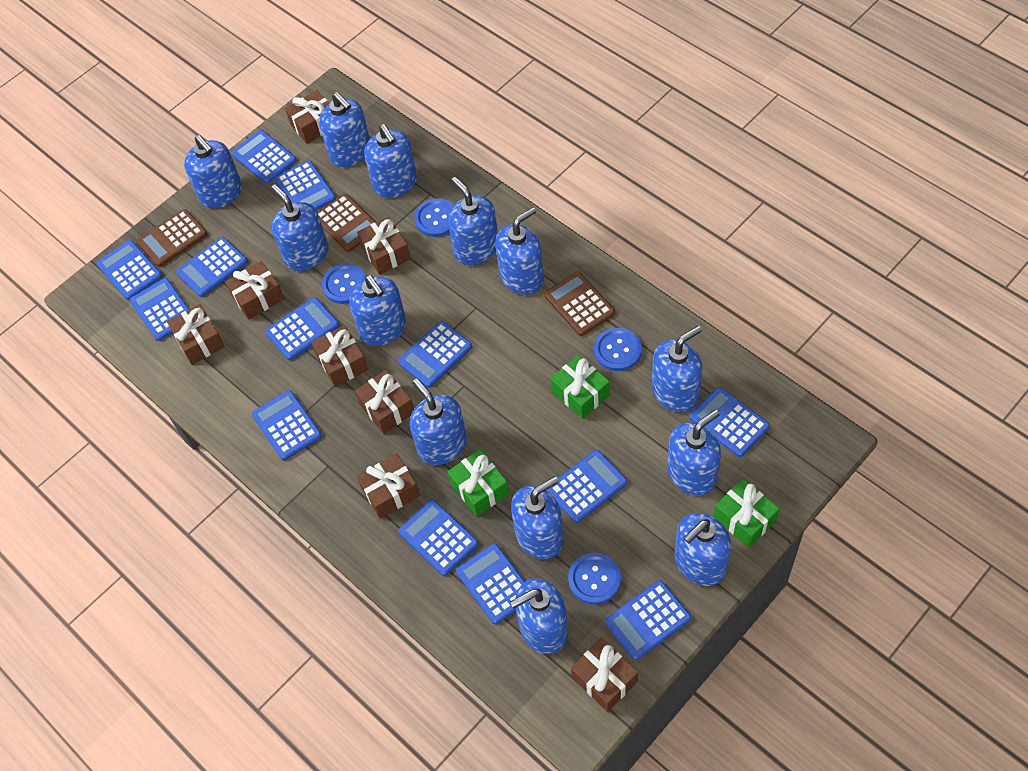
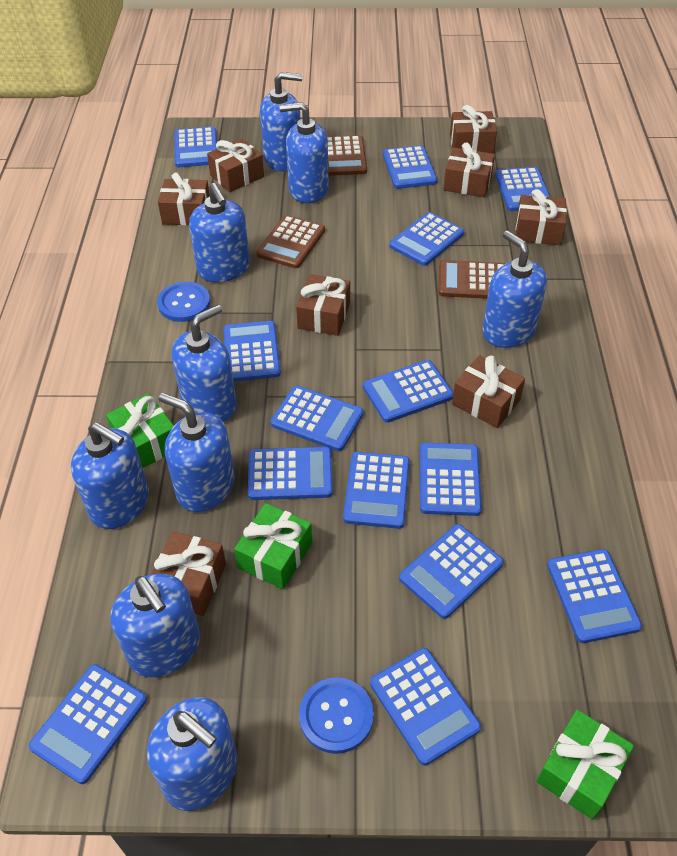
blue button: 4 -> 2
blue calculator: 13 -> 14
blue soap dispenser: 13 -> 9

